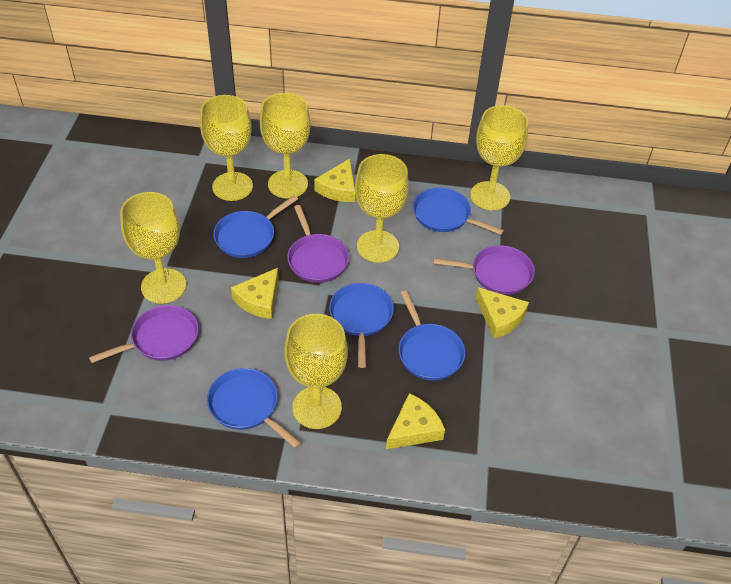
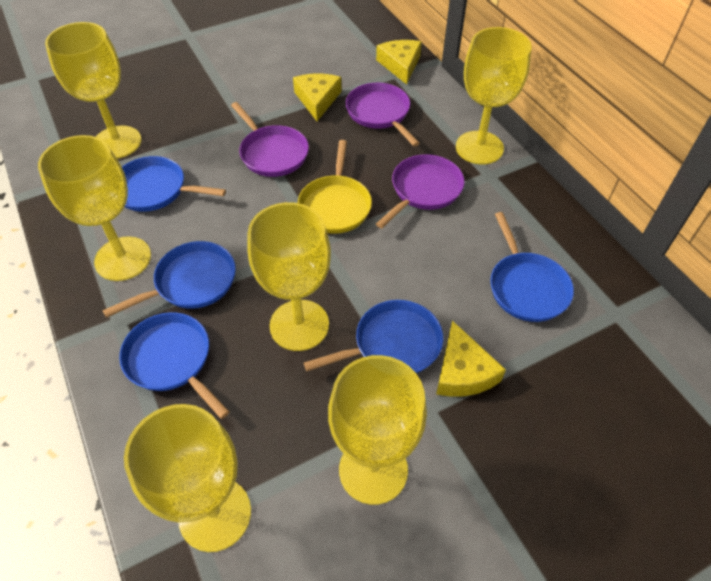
yellow cheese: 4 -> 3
yellow pan: 0 -> 1

